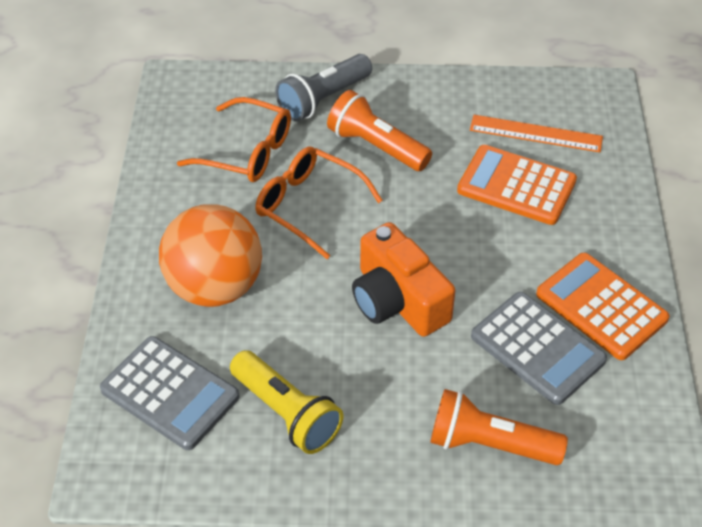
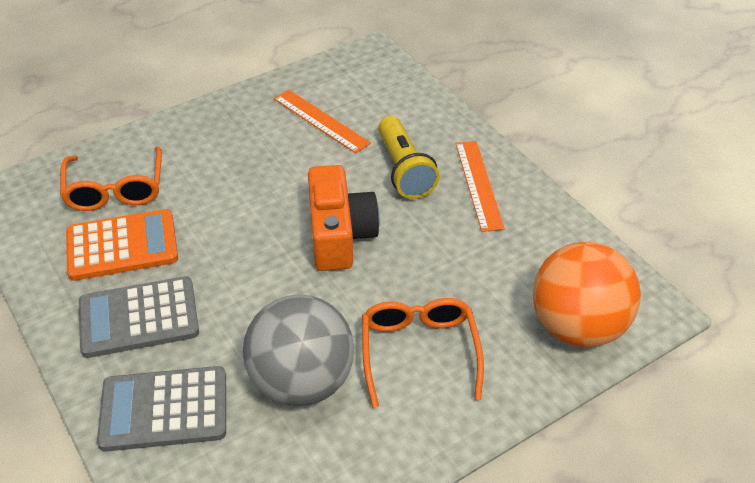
grey ball: 0 -> 1
grey flashlight: 1 -> 0
orange calculator: 2 -> 1
orange flashlight: 2 -> 0
orange ruler: 1 -> 2

